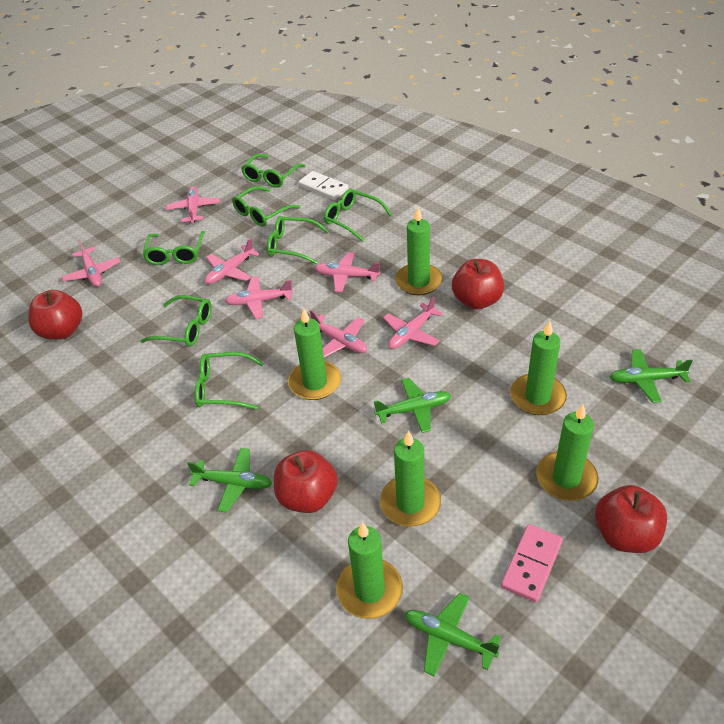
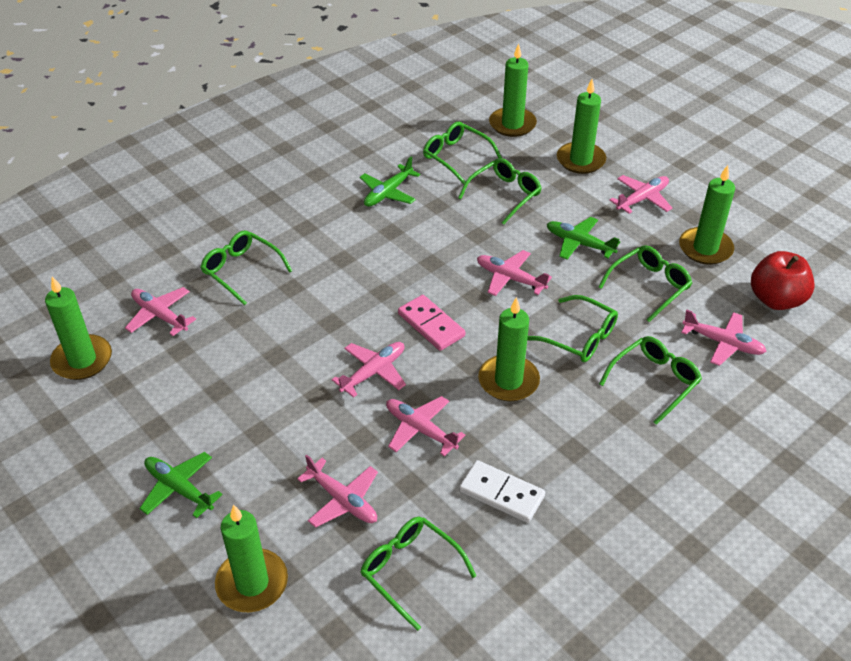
green plane: 4 -> 3
red apple: 4 -> 1

